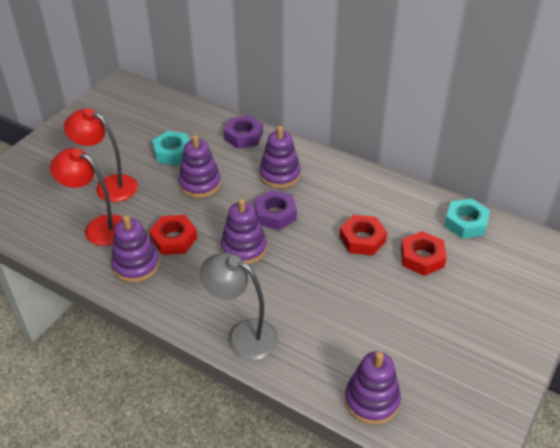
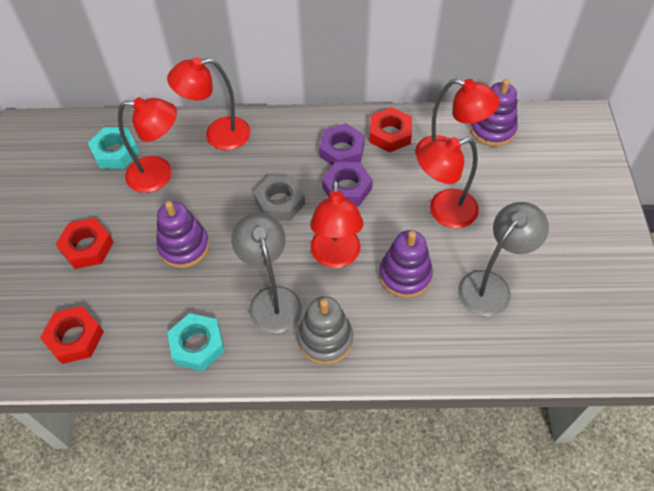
grey lamp: 1 -> 2
grey nut: 0 -> 1
grey stacking toy: 0 -> 1
purple stacking toy: 5 -> 3
red lamp: 2 -> 5

